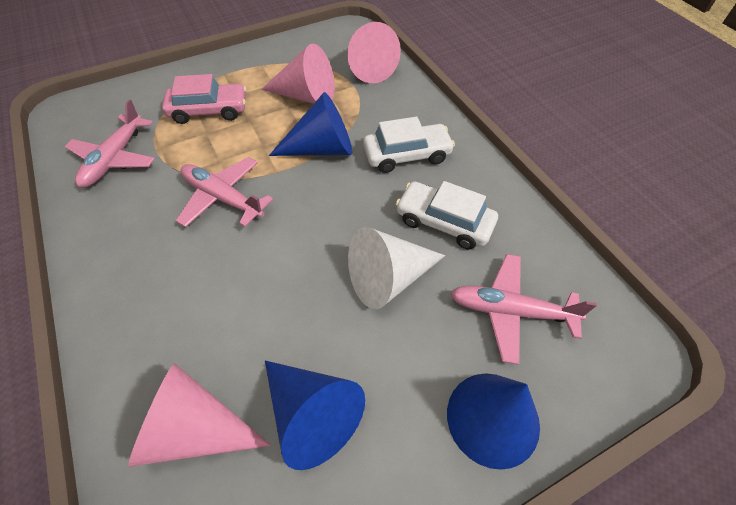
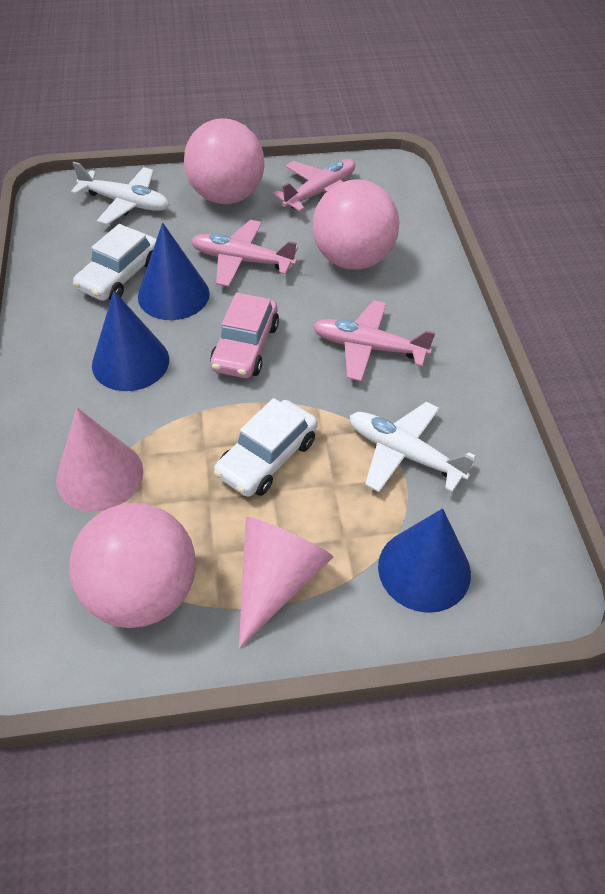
pink ball: 0 -> 3
pink cone: 3 -> 2
white cone: 1 -> 0
white plane: 0 -> 2

